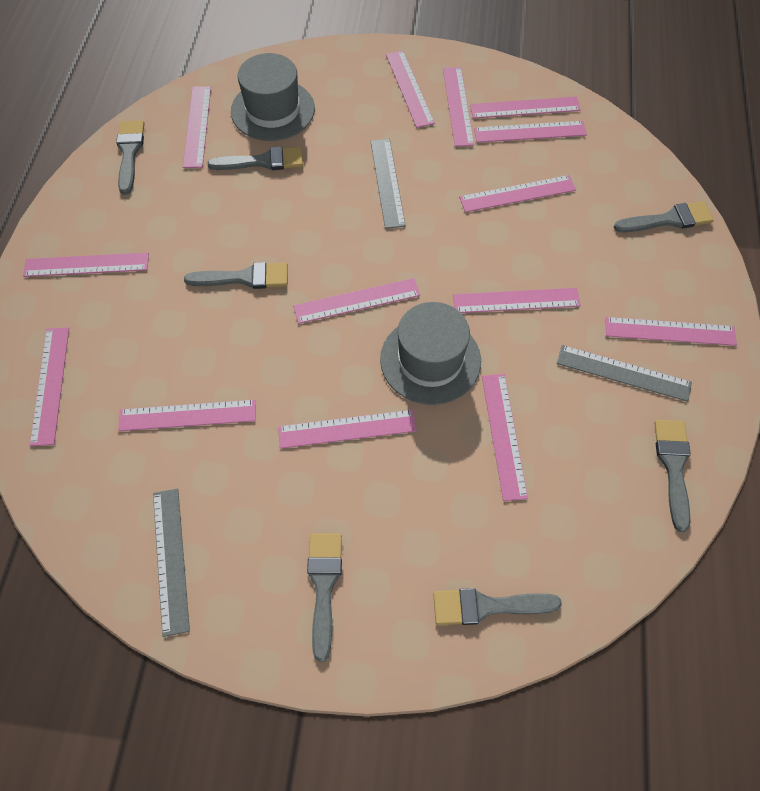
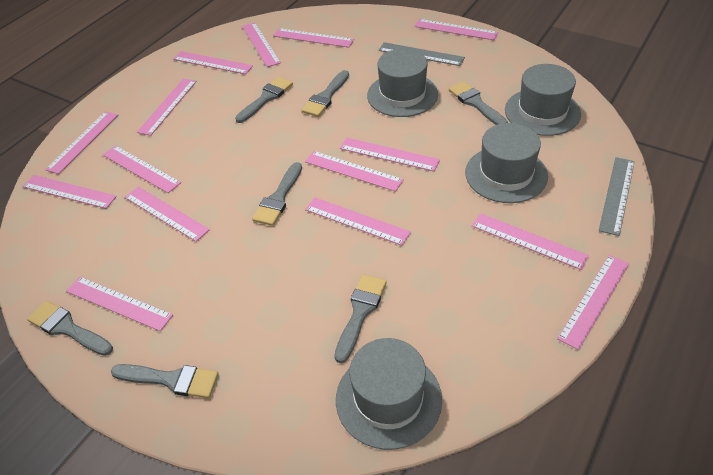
grey hat: 2 -> 4
grey ruler: 3 -> 2
pink ruler: 14 -> 15

